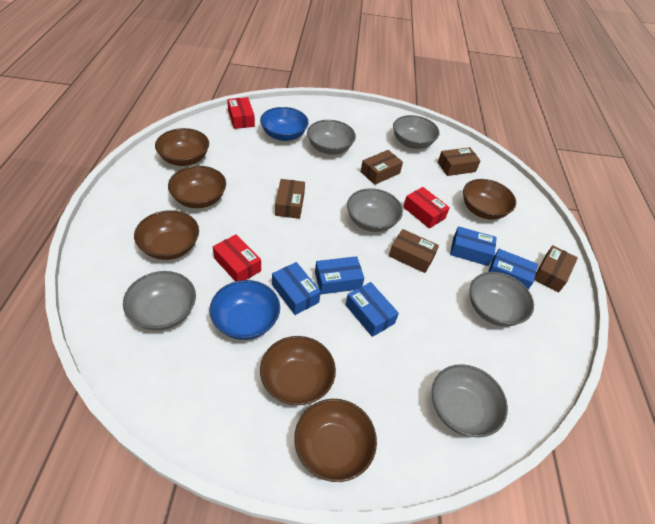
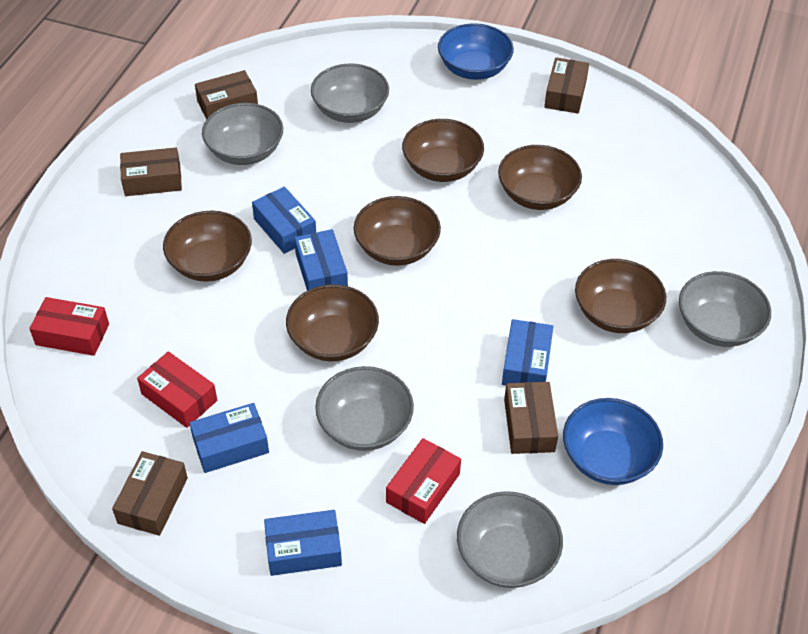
grey bowl: 6 -> 5

